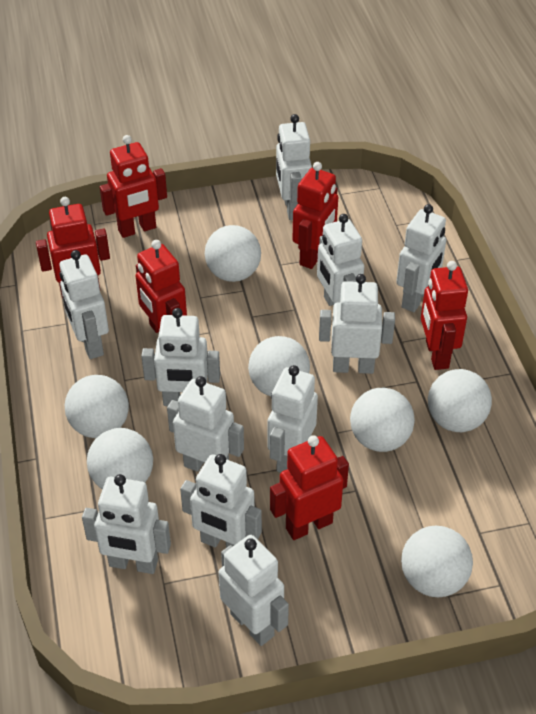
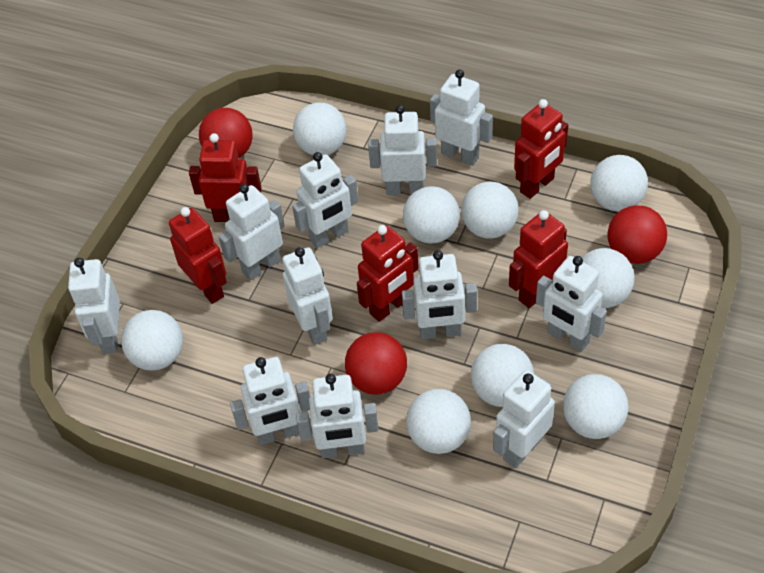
red ball: 0 -> 3
red robot: 6 -> 5
white ball: 7 -> 9

